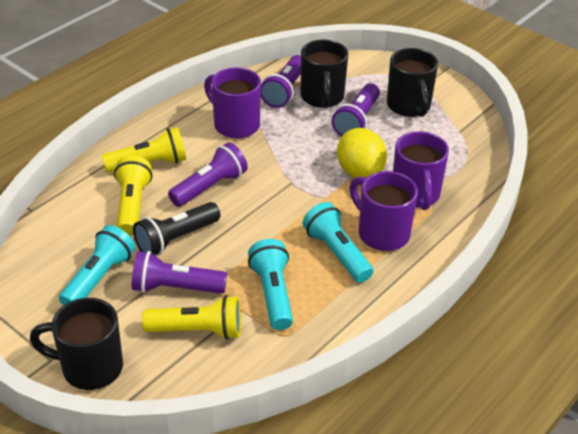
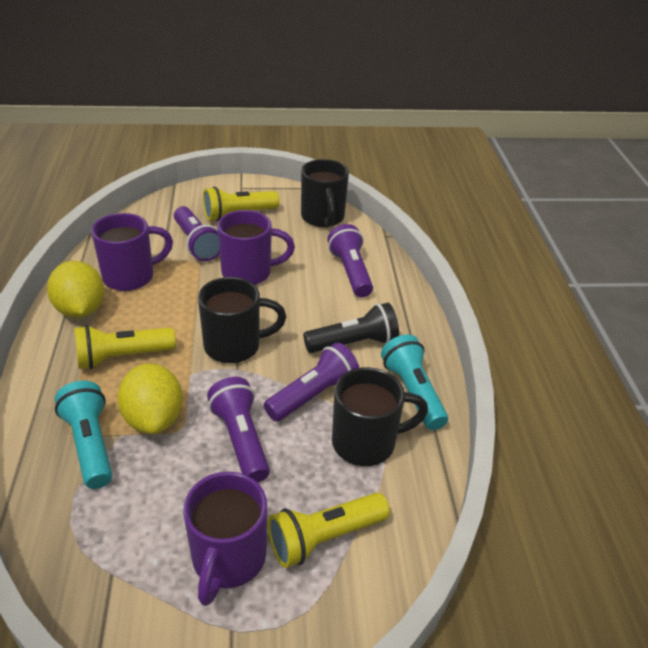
turquoise flashlight: 3 -> 2
yellow lemon: 1 -> 2

